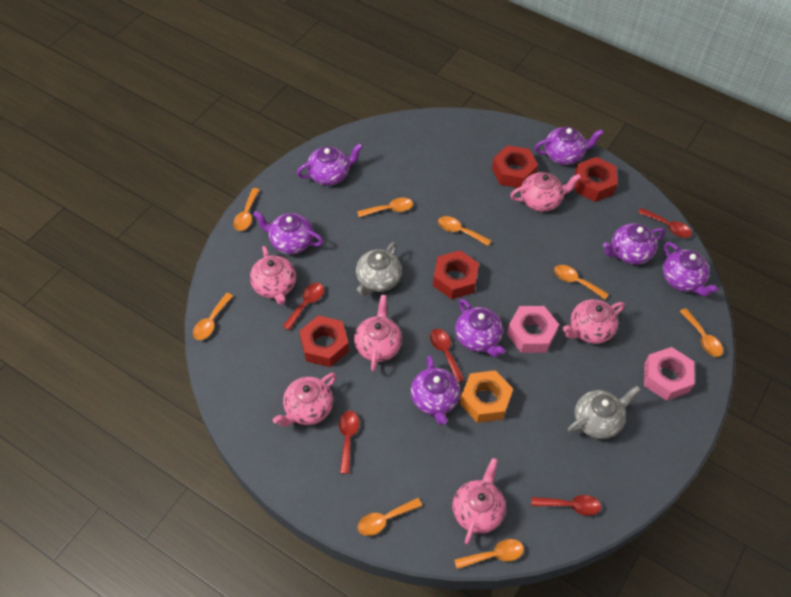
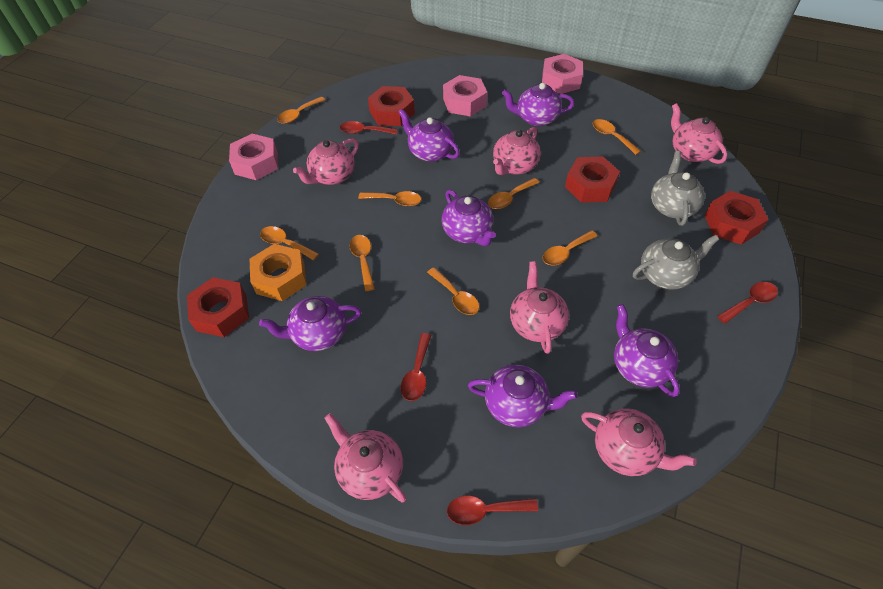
pink nut: 2 -> 3
purple teapot: 7 -> 6
red spoon: 5 -> 4

